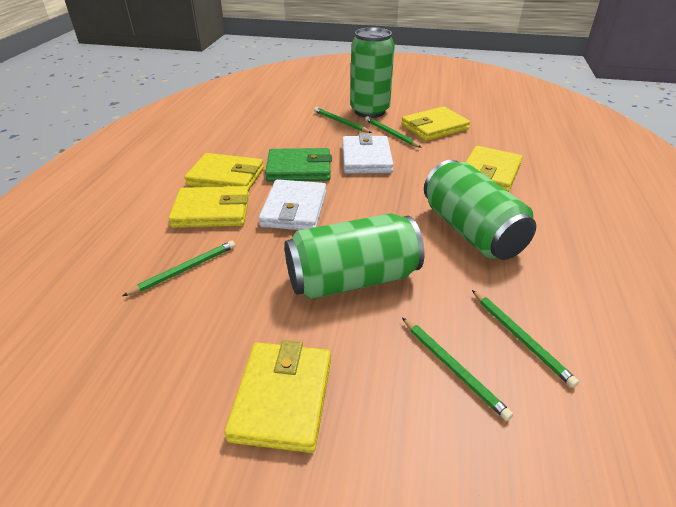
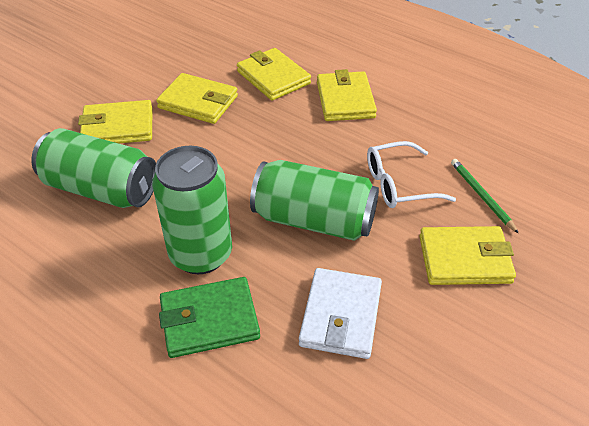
green pencil: 5 -> 1
white glasses: 0 -> 1
white wallet: 2 -> 1

